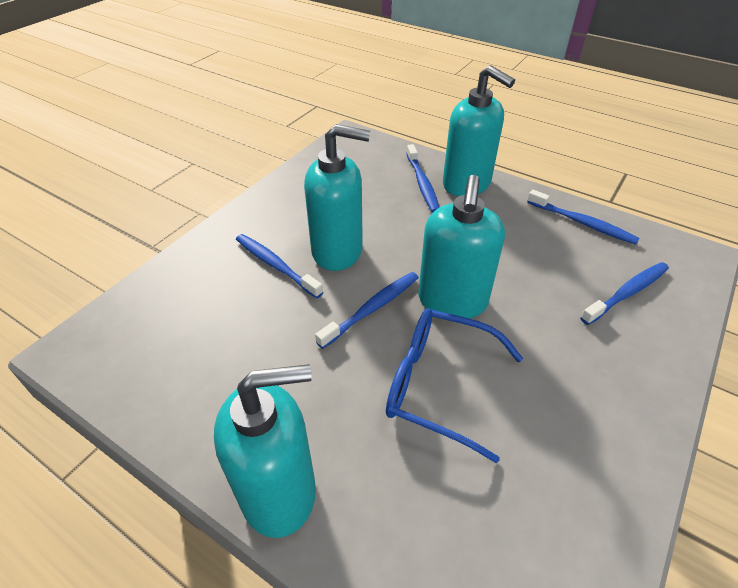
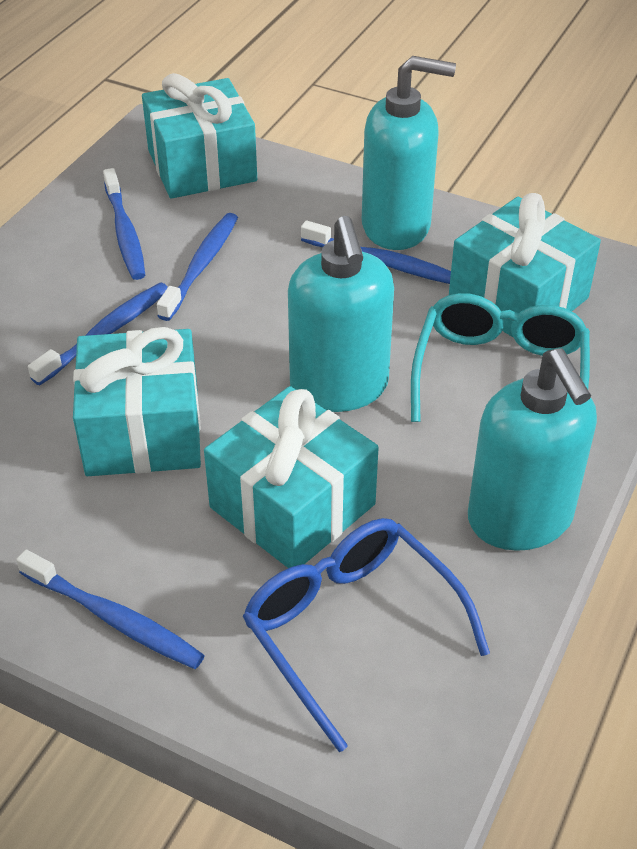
turquoise gift: 0 -> 4
turquoise glasses: 0 -> 1
turquoise soap dispenser: 4 -> 3

